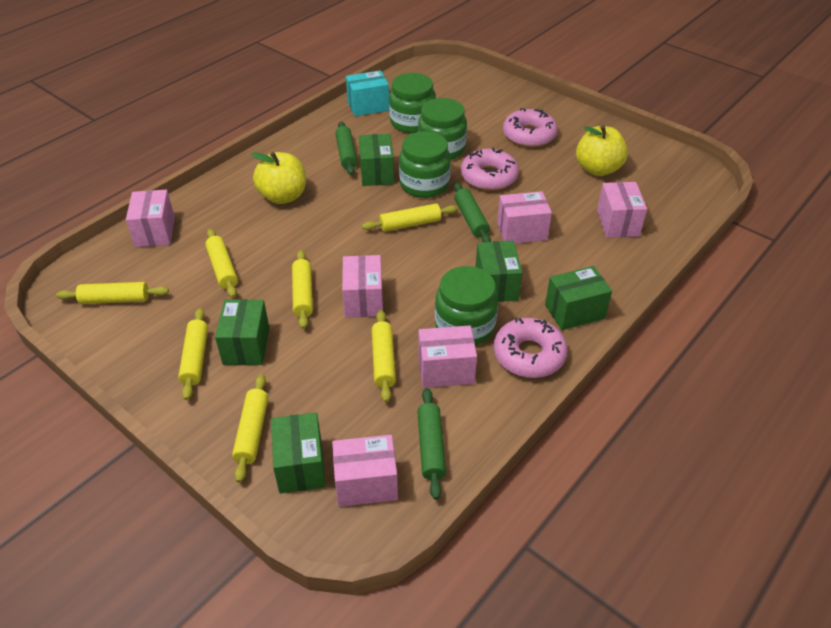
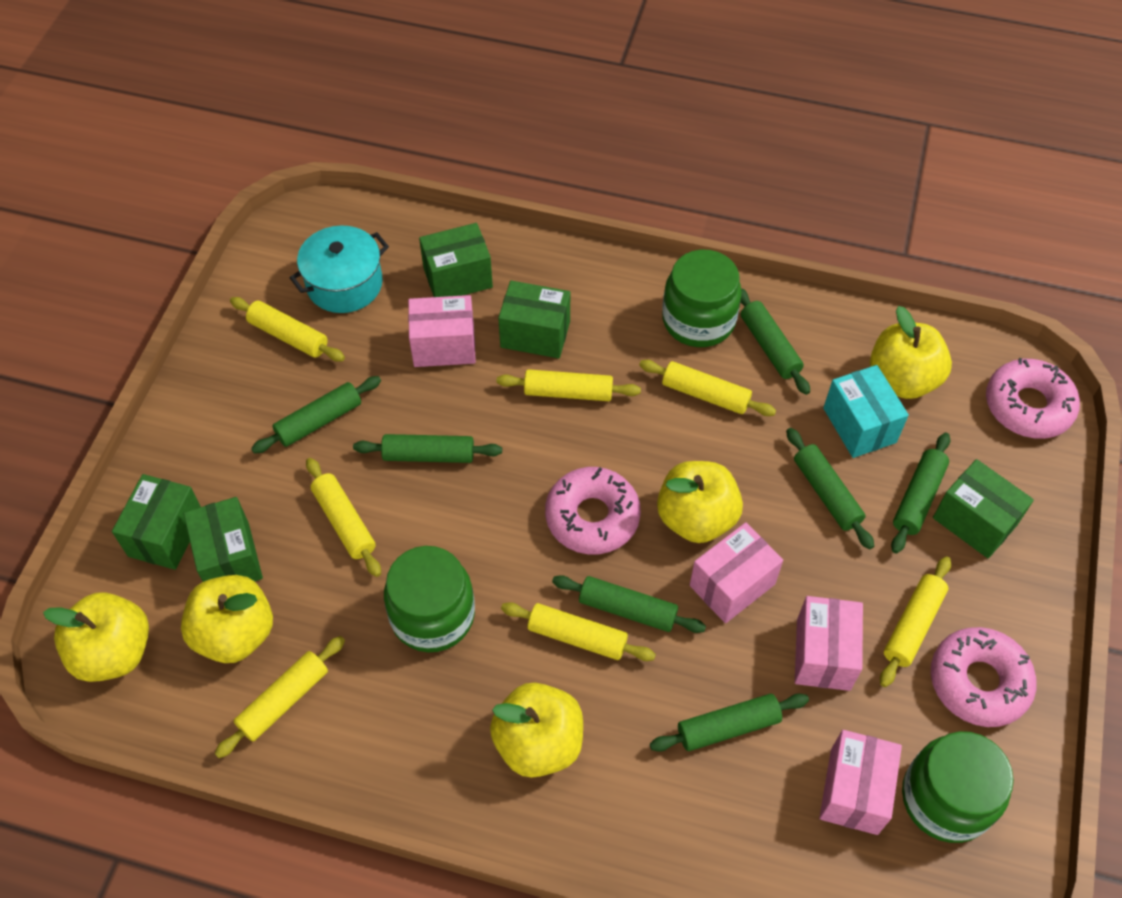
green jar: 4 -> 3
green rolling pin: 3 -> 7
pink box: 6 -> 4
turquoise pot: 0 -> 1
yellow apple: 2 -> 5

